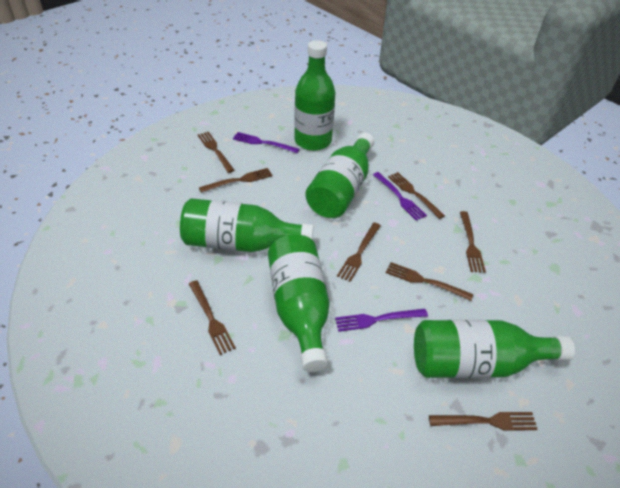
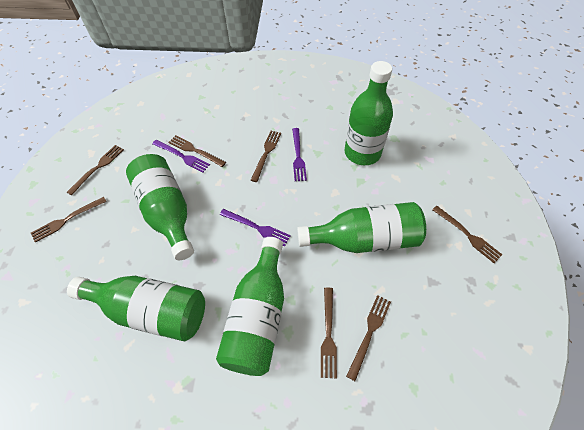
brown fork: 8 -> 7

